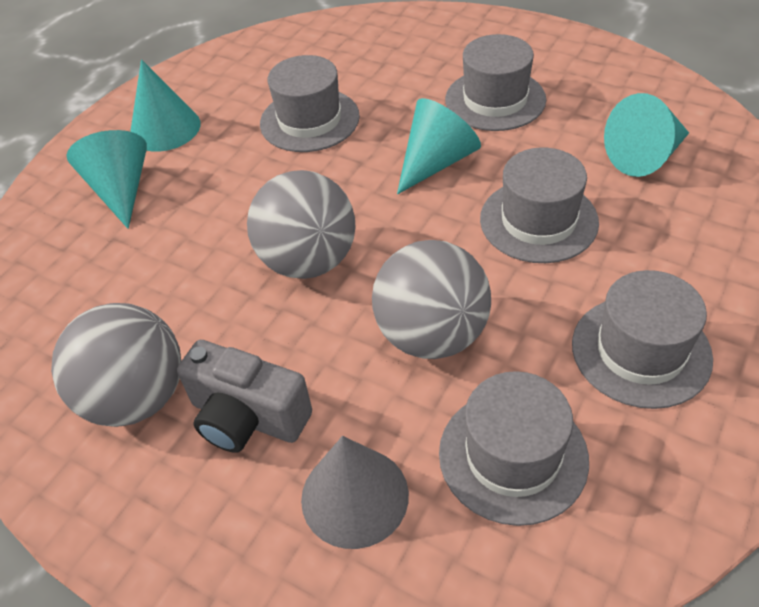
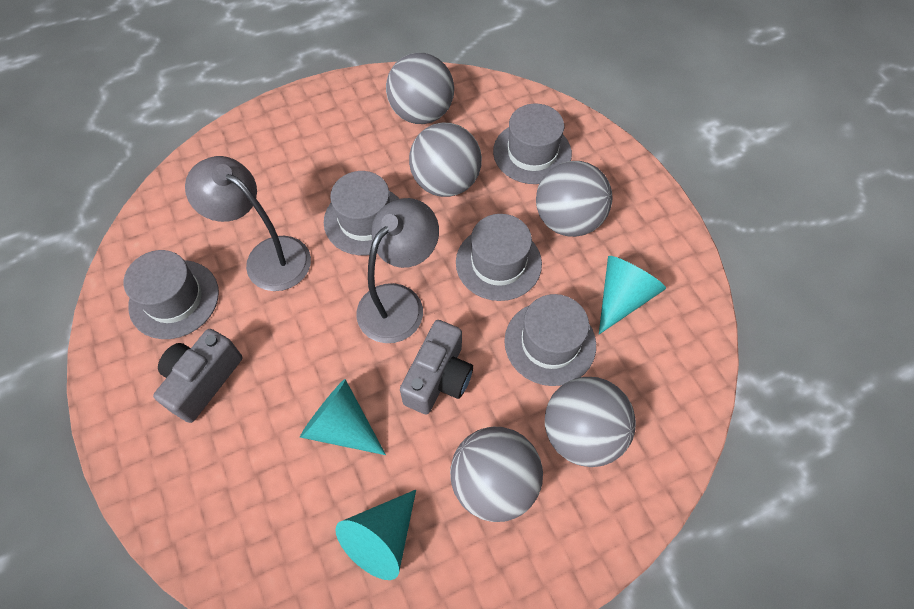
grey ball: 3 -> 5
grey camera: 1 -> 2
grey cone: 1 -> 0
grey lamp: 0 -> 2
turquoise cone: 4 -> 3

